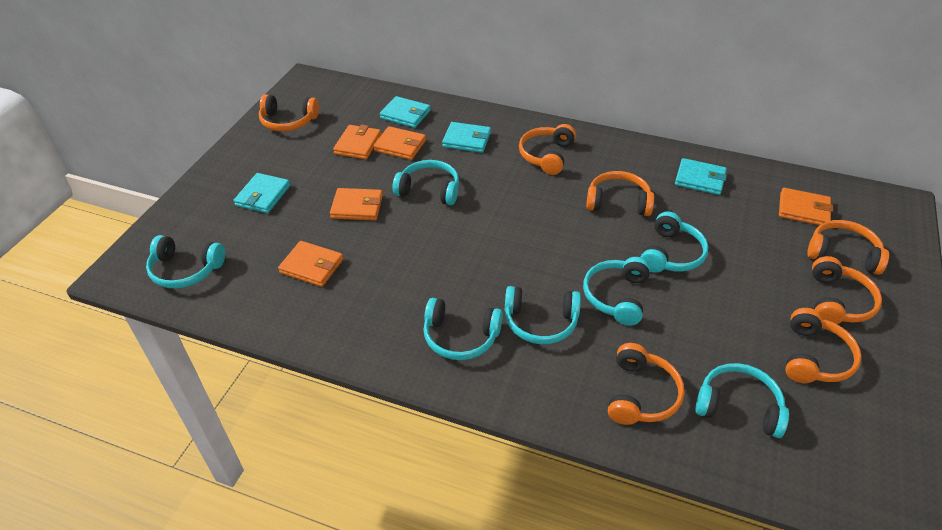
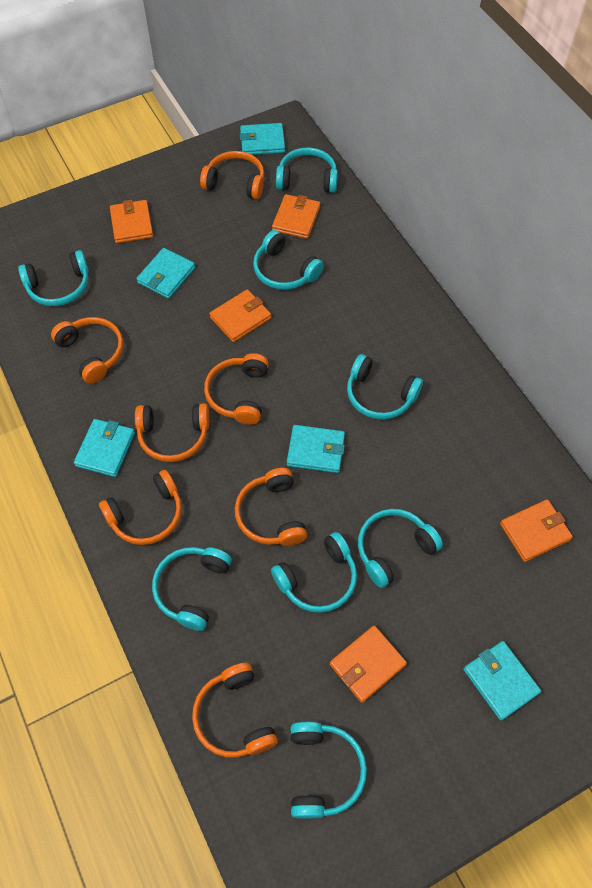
turquoise headphones: 7 -> 8
turquoise wallet: 4 -> 5

